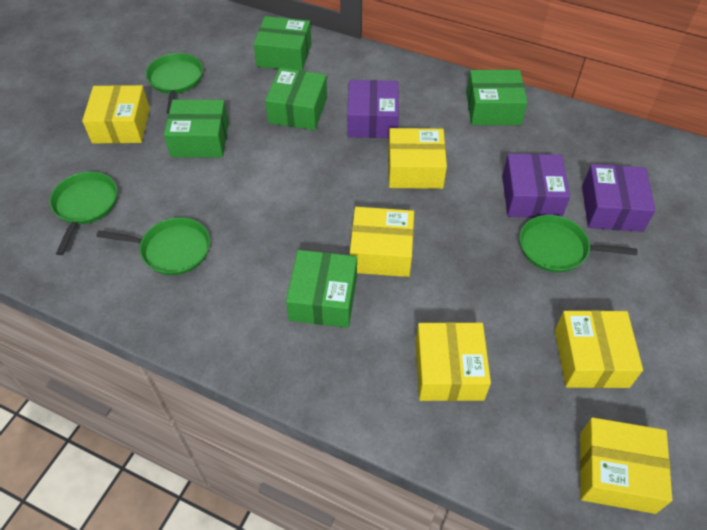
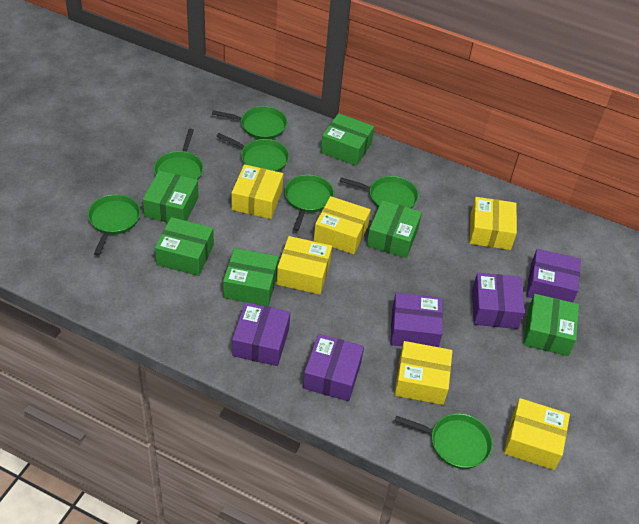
green box: 5 -> 6
green pan: 4 -> 7
purple box: 3 -> 5

